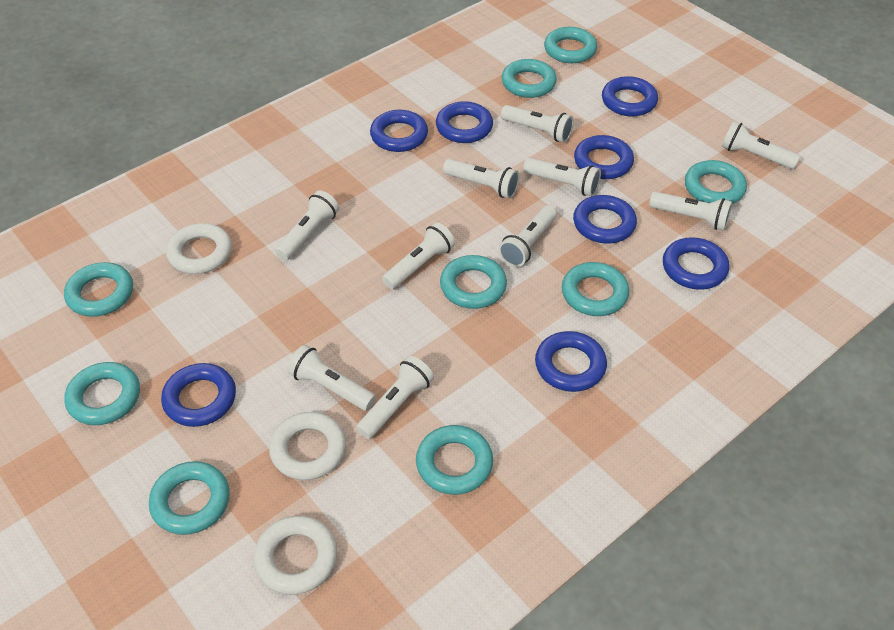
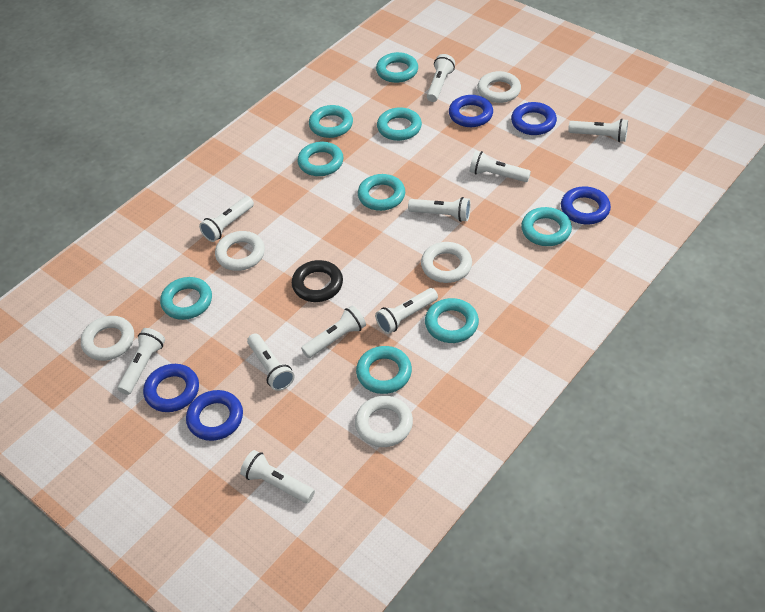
black ring: 0 -> 1
blue ring: 8 -> 5
white ring: 3 -> 5

